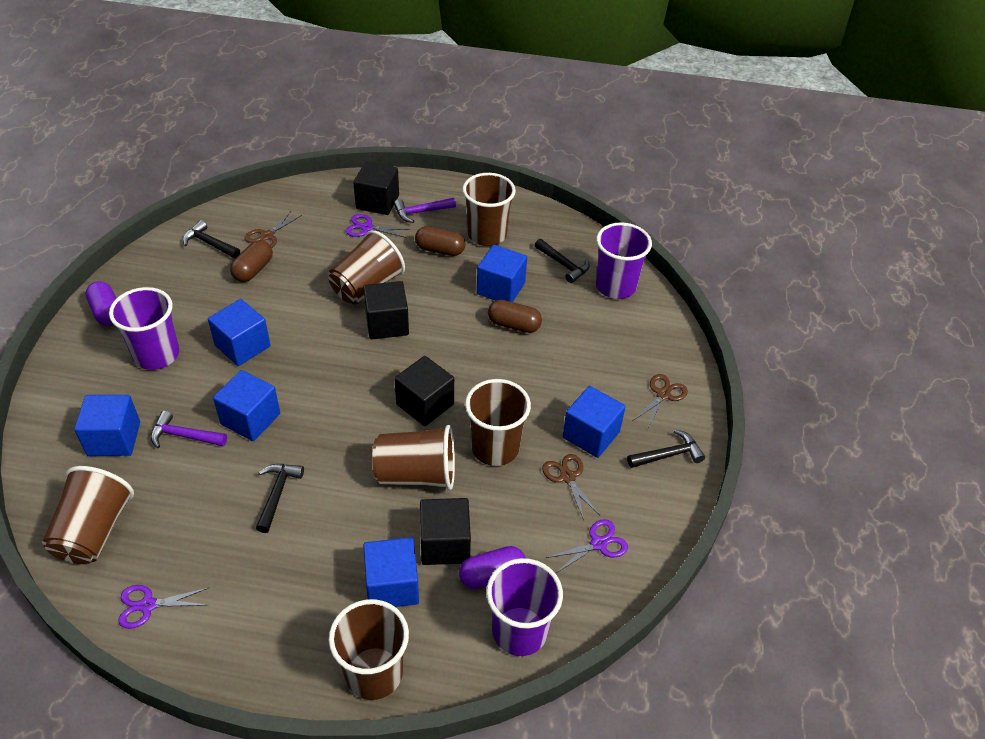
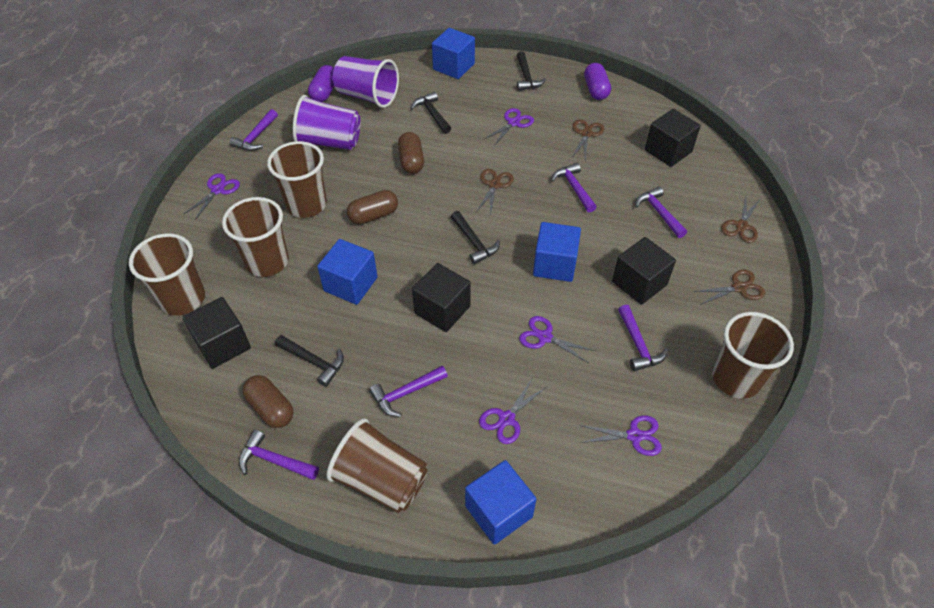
blue cube: 6 -> 4
brown cup: 6 -> 5
brown scissors: 3 -> 4
purple cup: 3 -> 2
purple hammer: 2 -> 6
purple scissors: 3 -> 5

